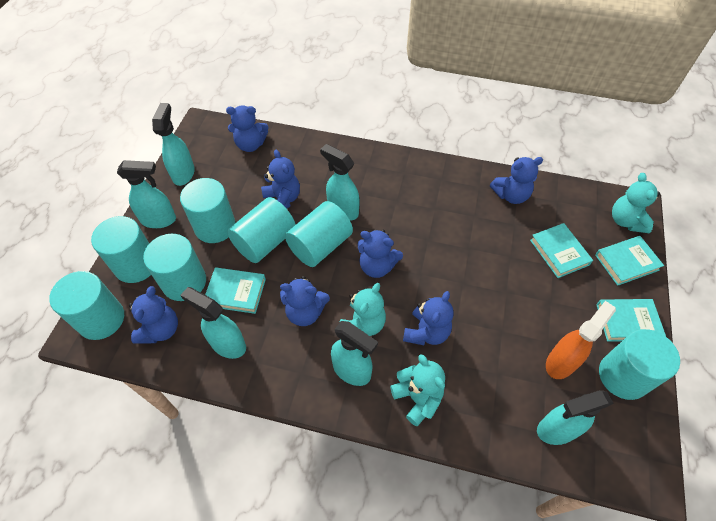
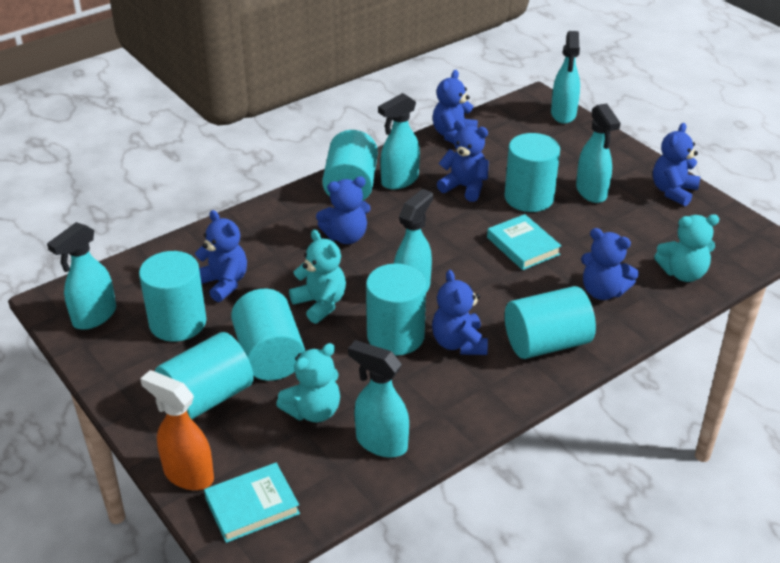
turquoise book: 4 -> 2

